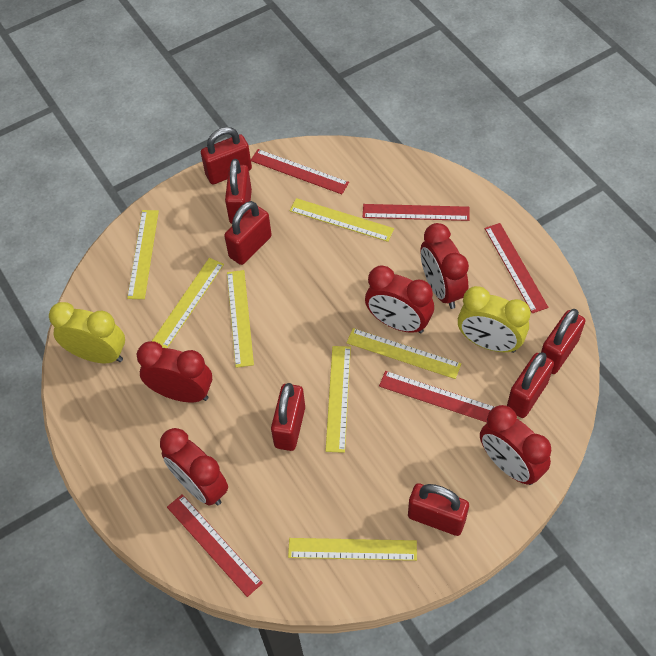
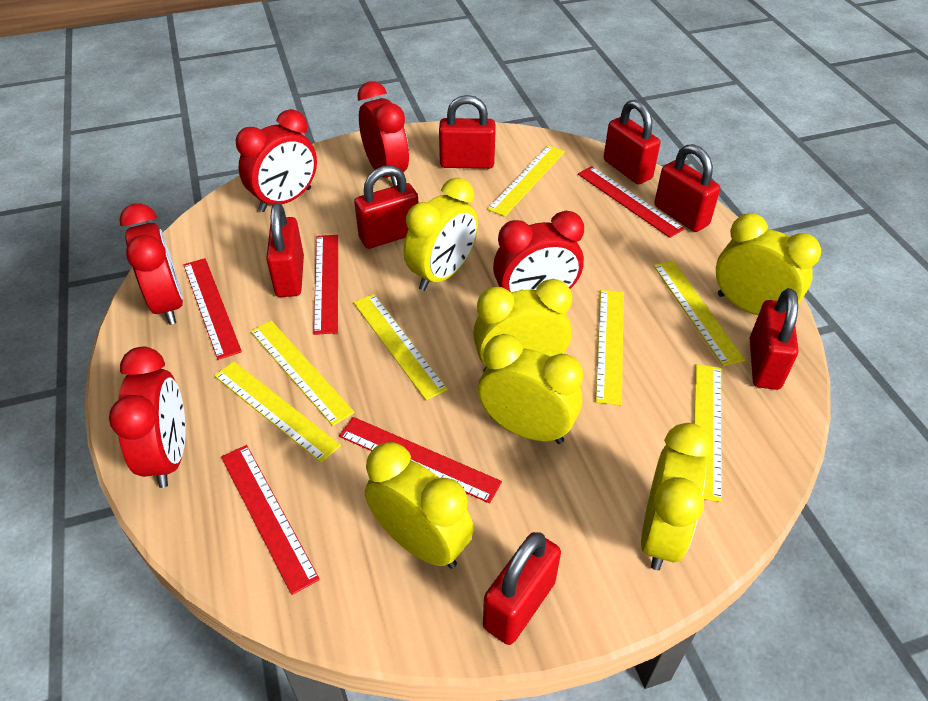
yellow clock: 2 -> 6

